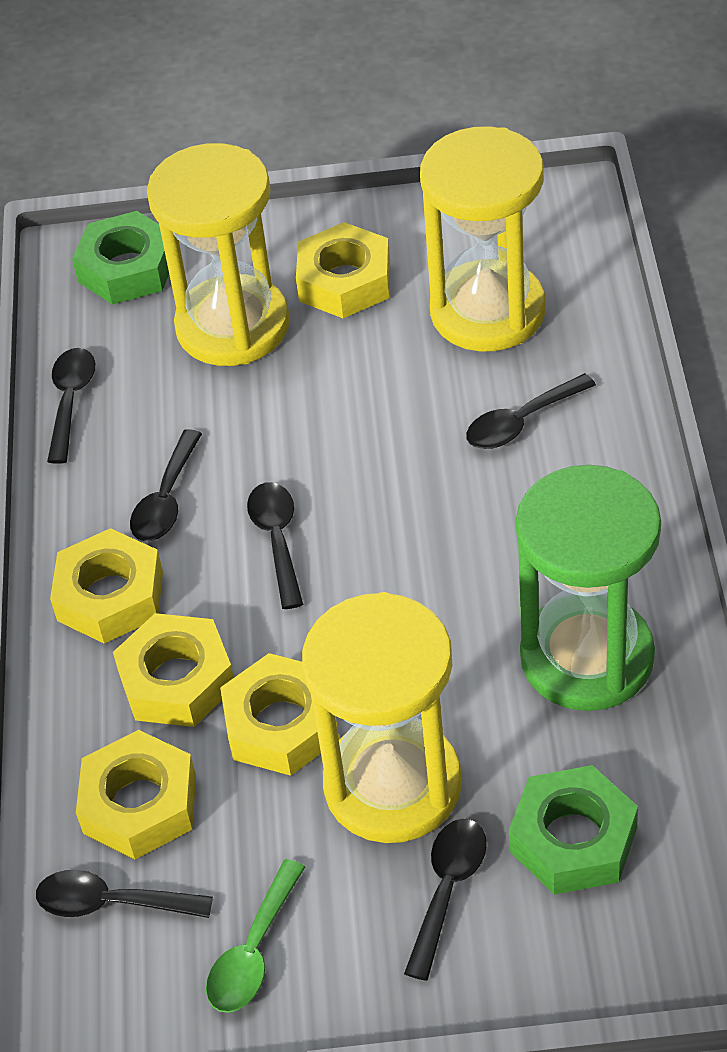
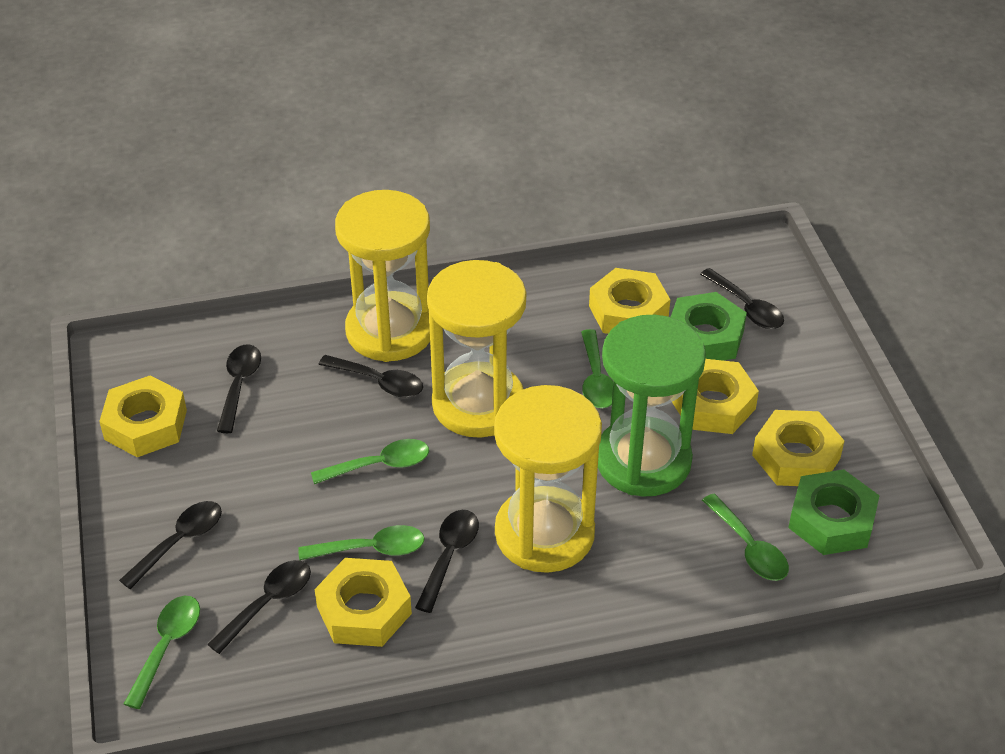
green spoon: 1 -> 5

